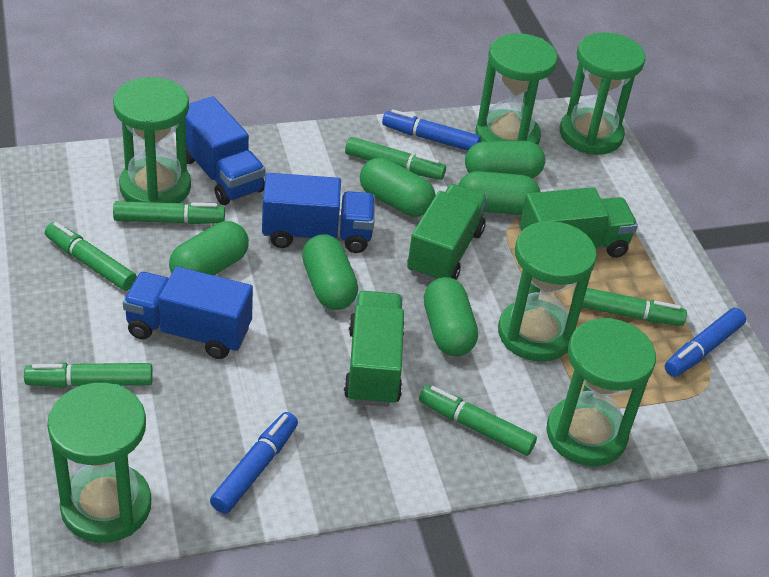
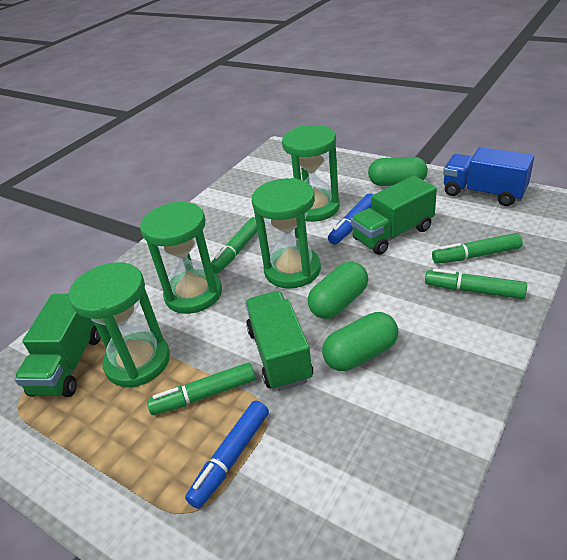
blue marker: 3 -> 2
blue truck: 3 -> 1
green capsule: 6 -> 3
green hourglass: 6 -> 4
green marker: 6 -> 4

